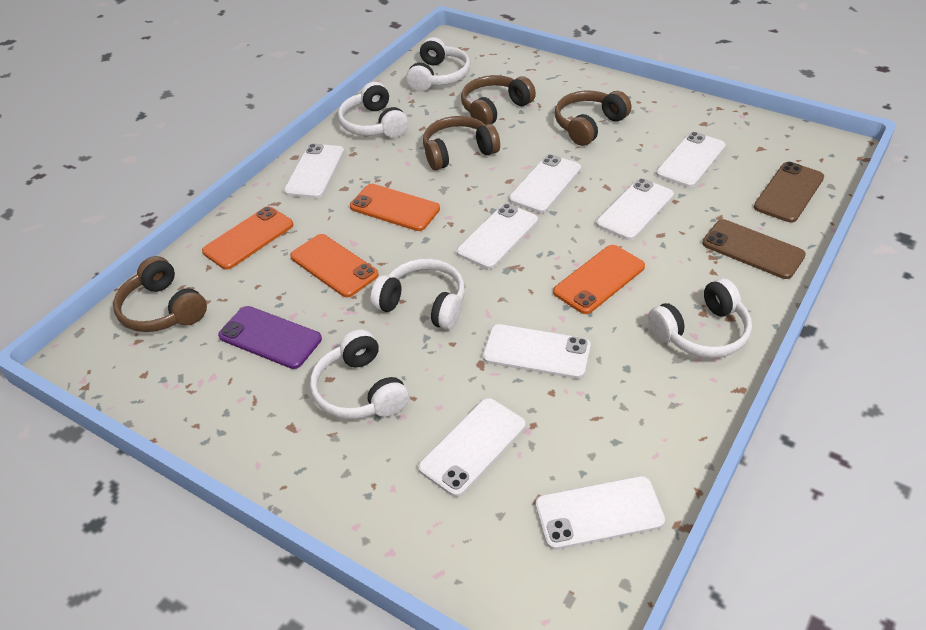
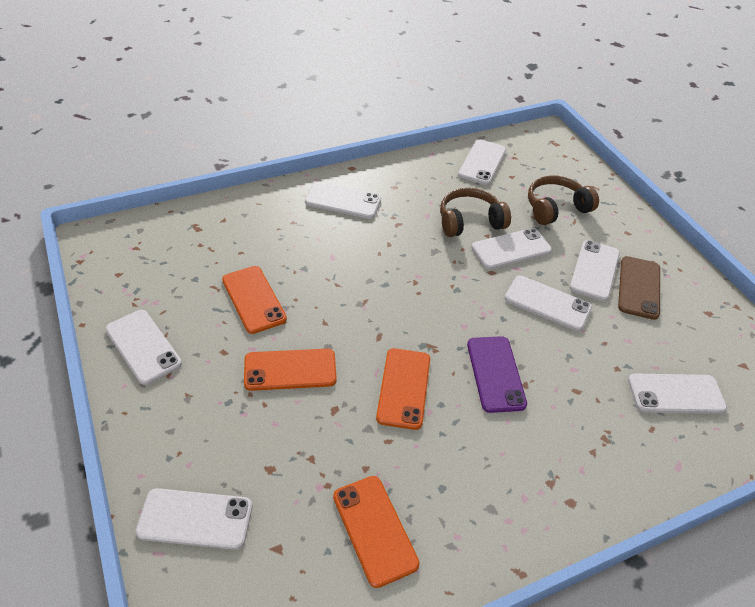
brown headphones: 4 -> 2
brown phone: 2 -> 1
white headphones: 5 -> 0

